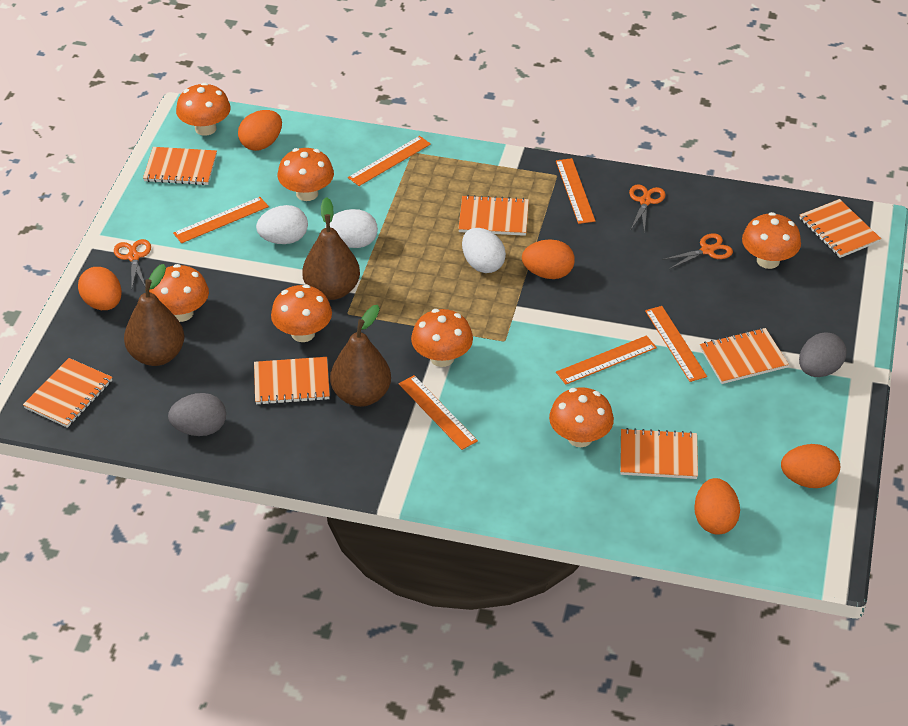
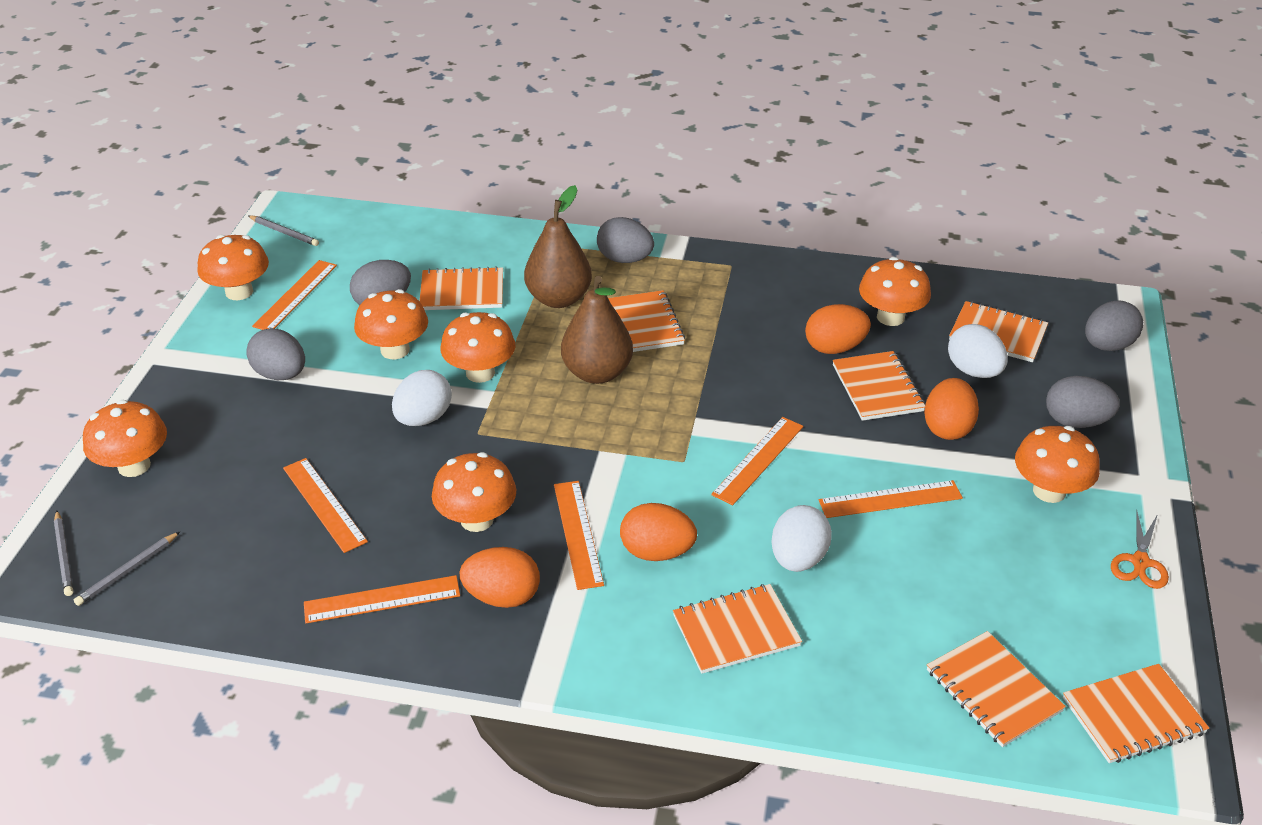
brown pear: 3 -> 2
grey egg: 2 -> 5
grey pencil: 0 -> 3
orange egg: 5 -> 4
orange scissors: 3 -> 1

